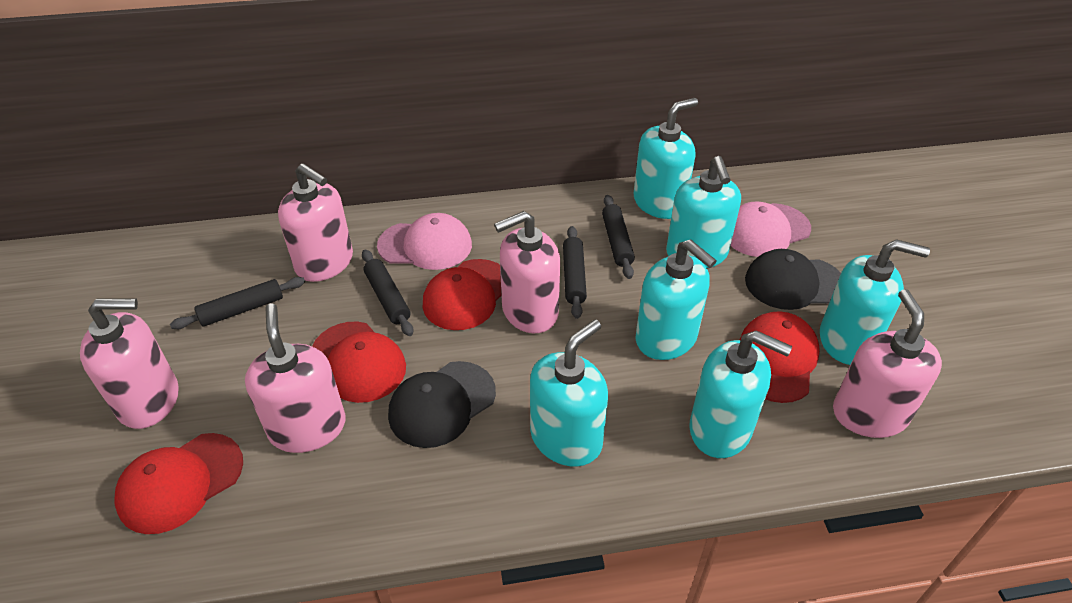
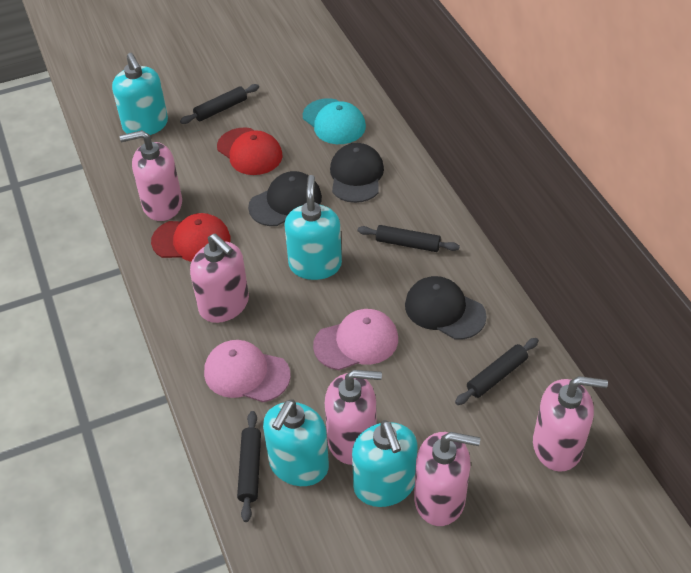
black cap: 2 -> 3
red cap: 4 -> 2
turquoise cap: 0 -> 1
turquoise soap dispenser: 6 -> 4

